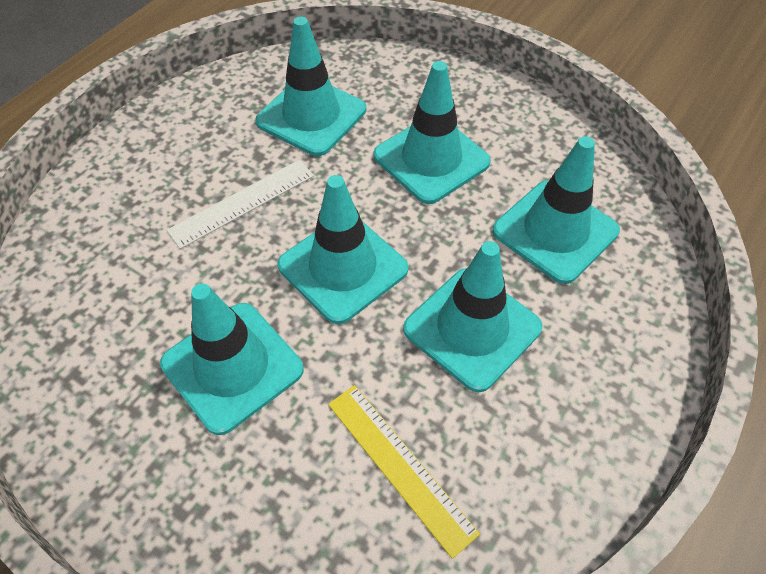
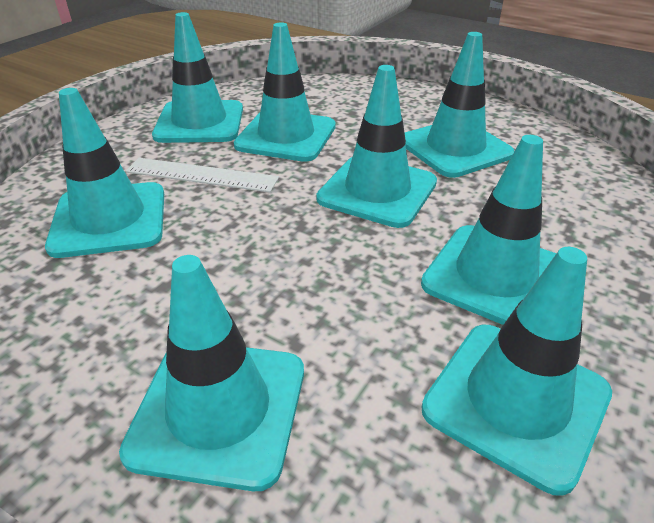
turquoise traffic cone: 6 -> 8
yellow ruler: 1 -> 0

